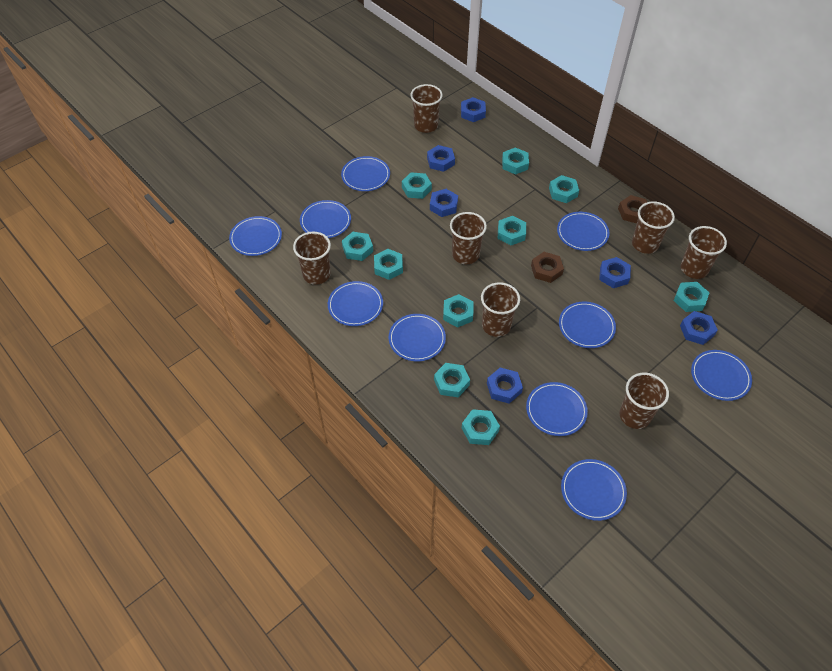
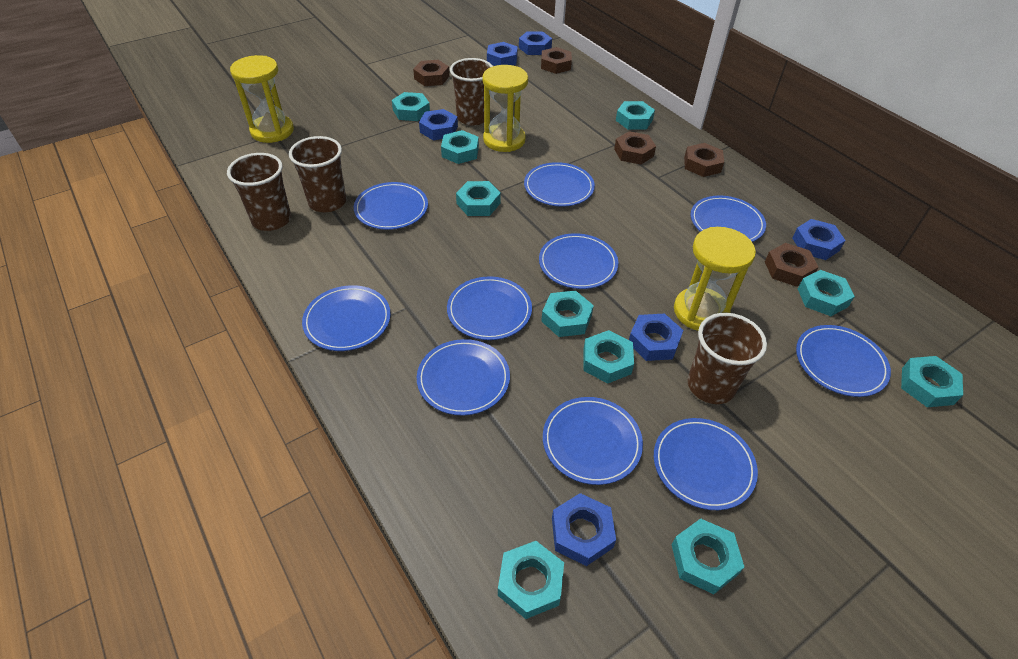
brown cup: 7 -> 4
brown nut: 2 -> 5
yellow hourglass: 0 -> 3

